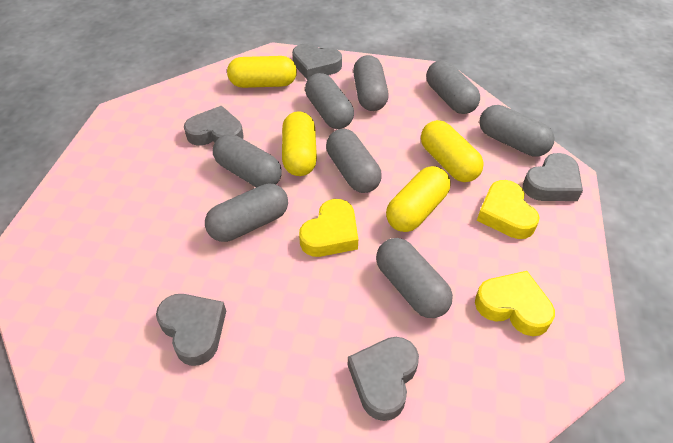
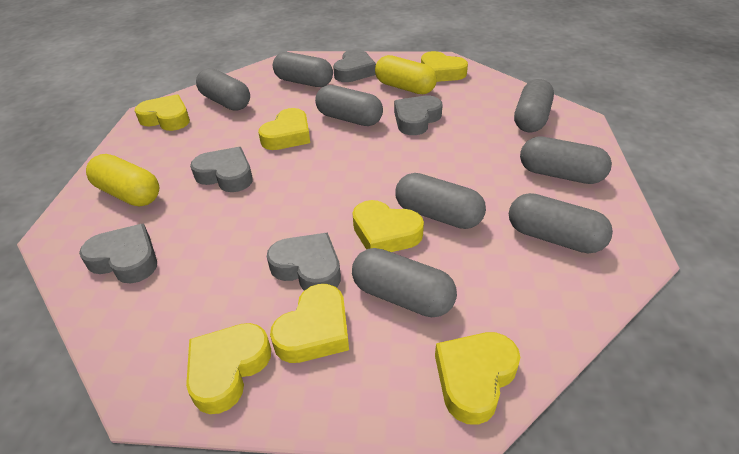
yellow capsule: 4 -> 2
yellow heart: 3 -> 7

